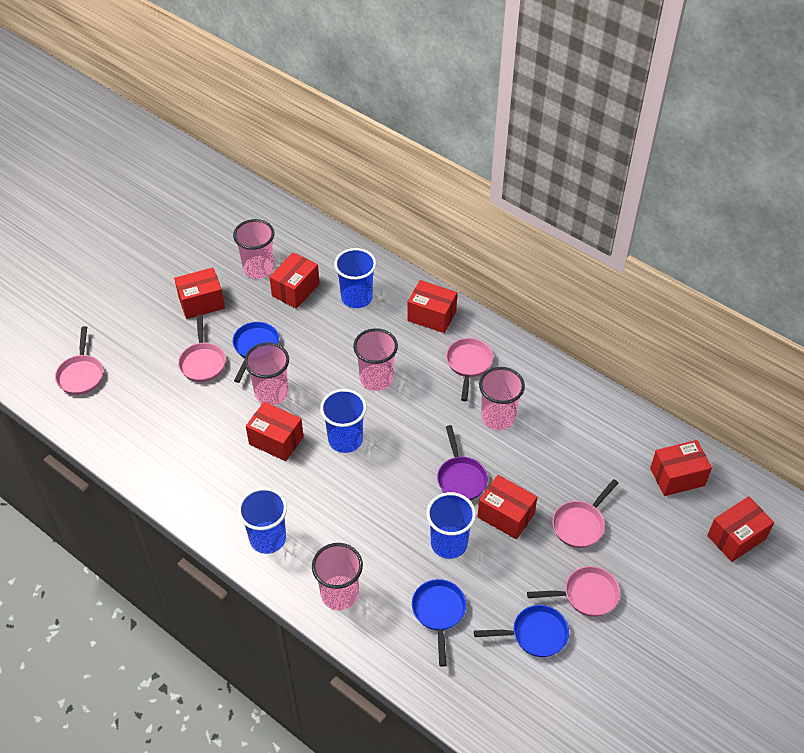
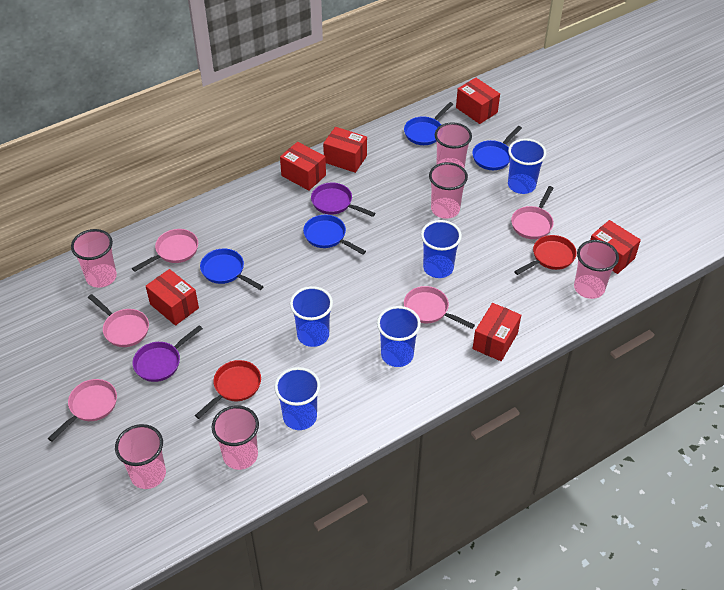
blue cup: 4 -> 5
blue pan: 3 -> 4
pink cup: 5 -> 6
purple pan: 1 -> 2
red box: 7 -> 6
red pan: 0 -> 2

